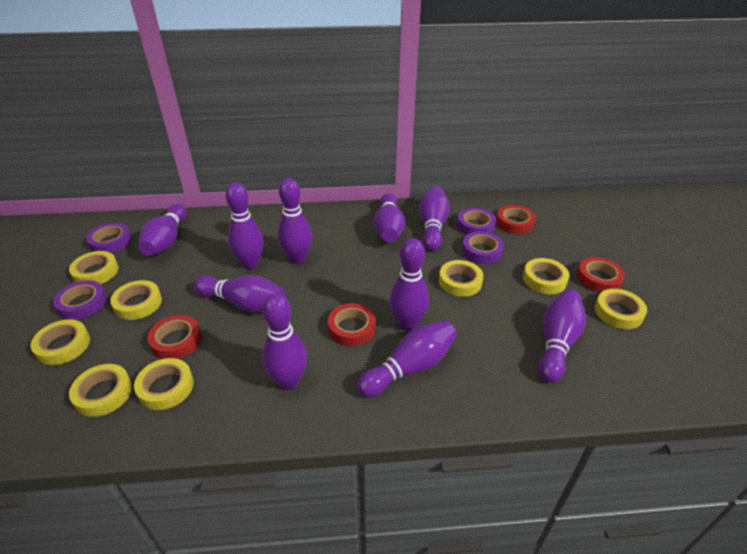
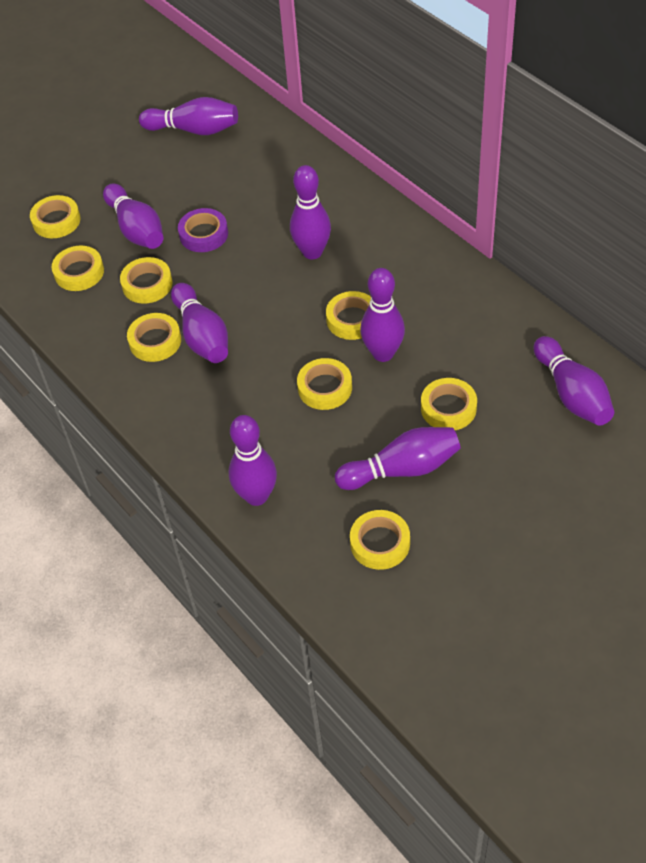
purple bowling pin: 10 -> 8
purple tape: 4 -> 1
red tape: 4 -> 0

